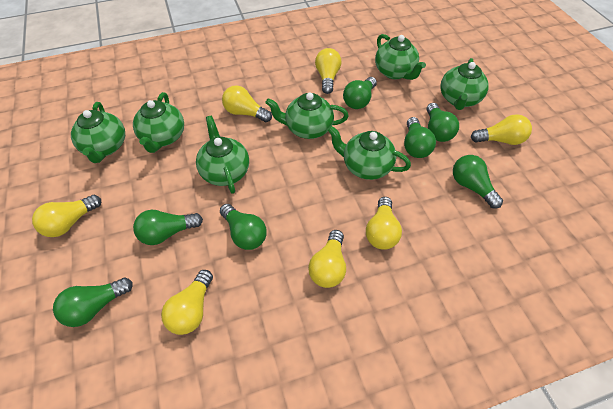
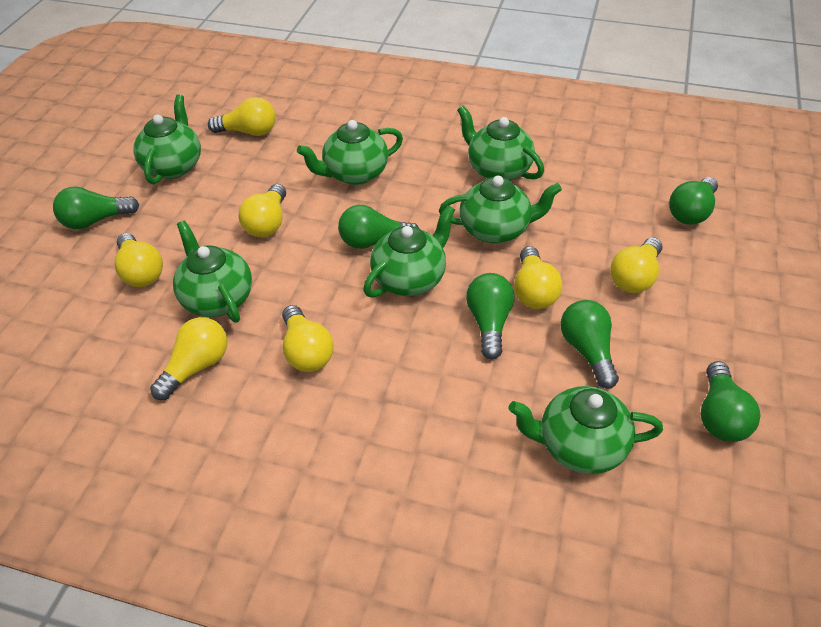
green light bulb: 7 -> 6

